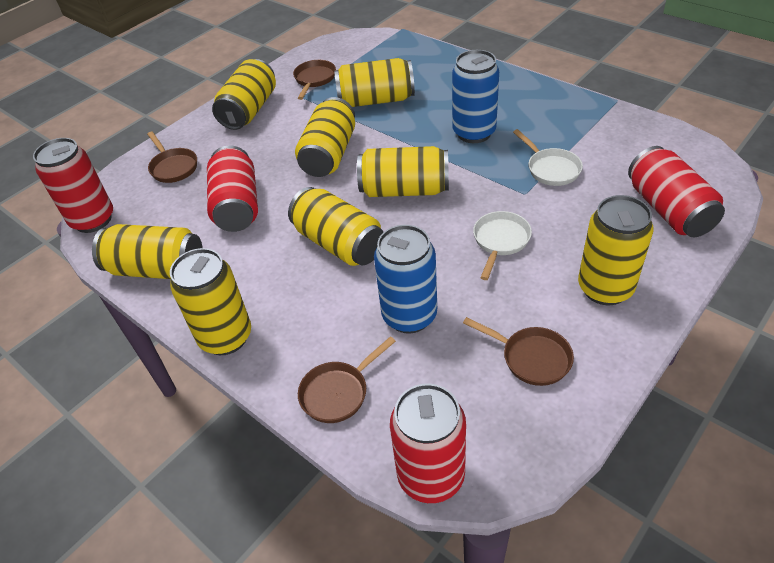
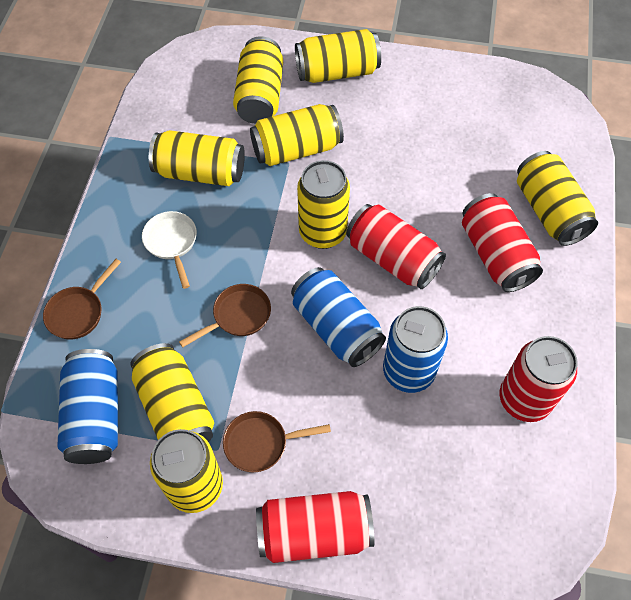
blue can: 2 -> 3
brown pan: 4 -> 3
white pan: 2 -> 1

